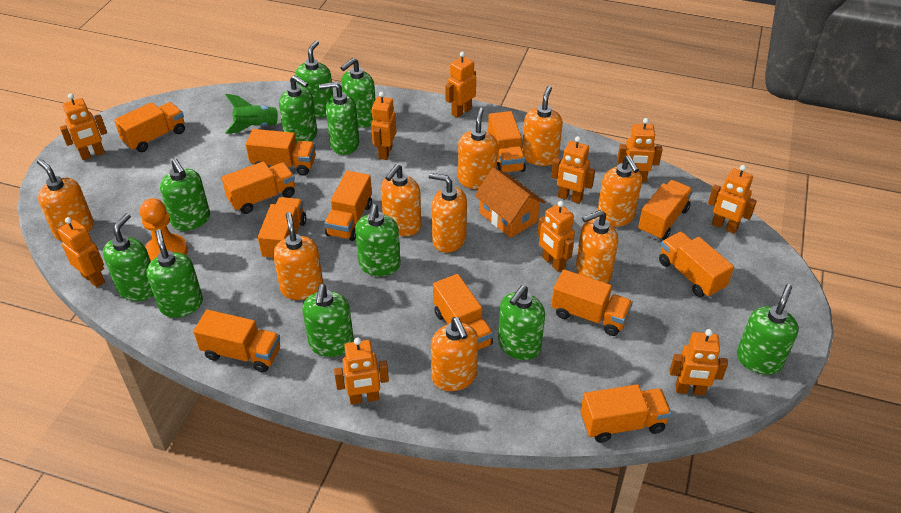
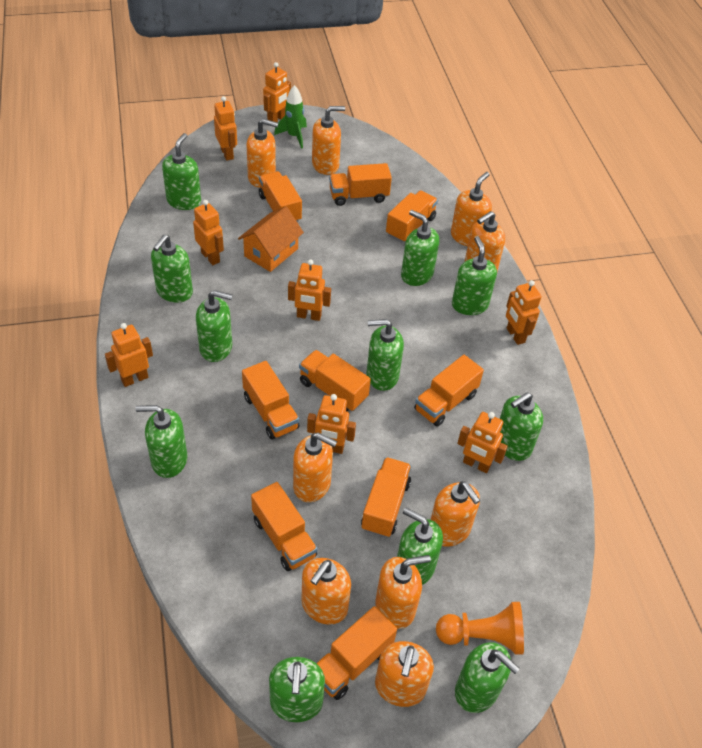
orange robot: 10 -> 8
orange truck: 12 -> 9

